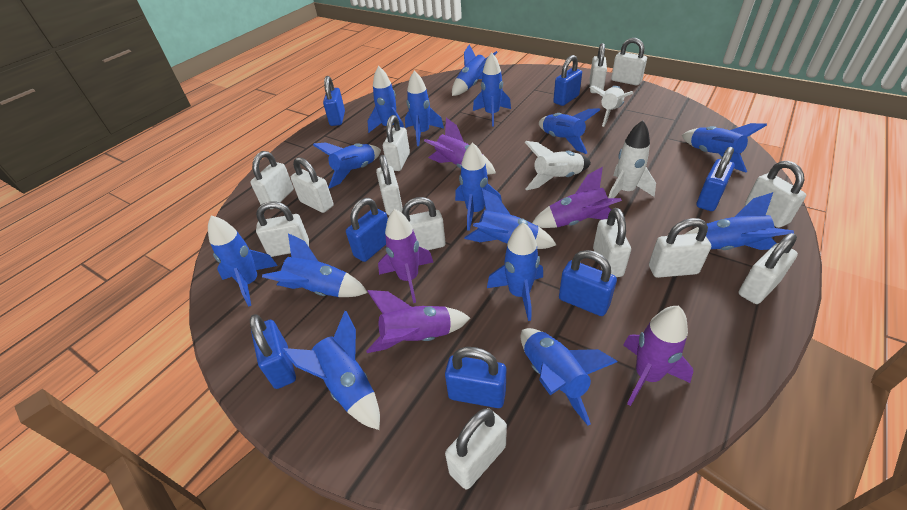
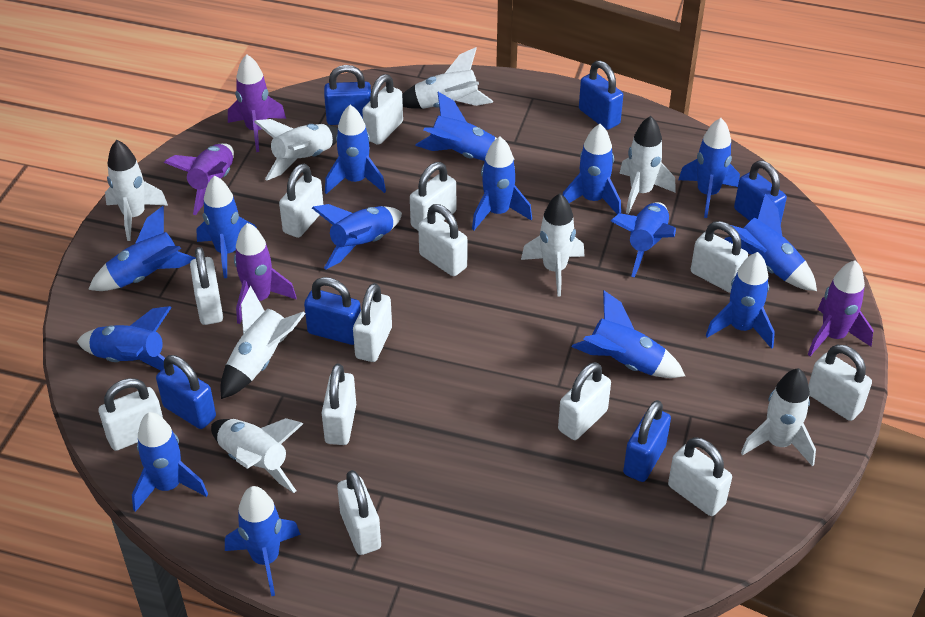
blue padlock: 7 -> 6
purple rocket: 5 -> 4
white rocket: 3 -> 8

